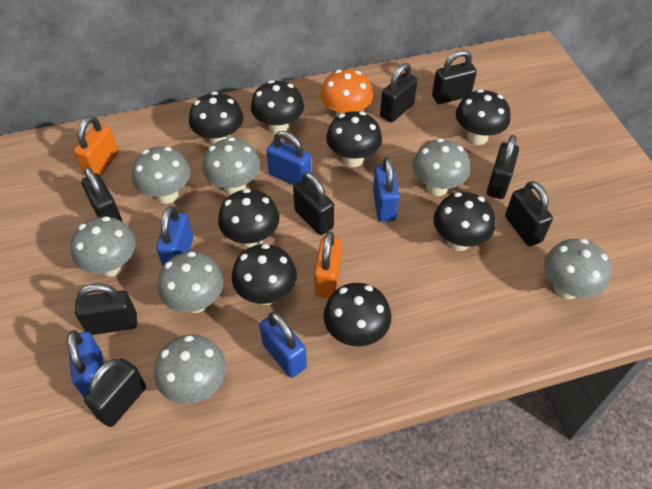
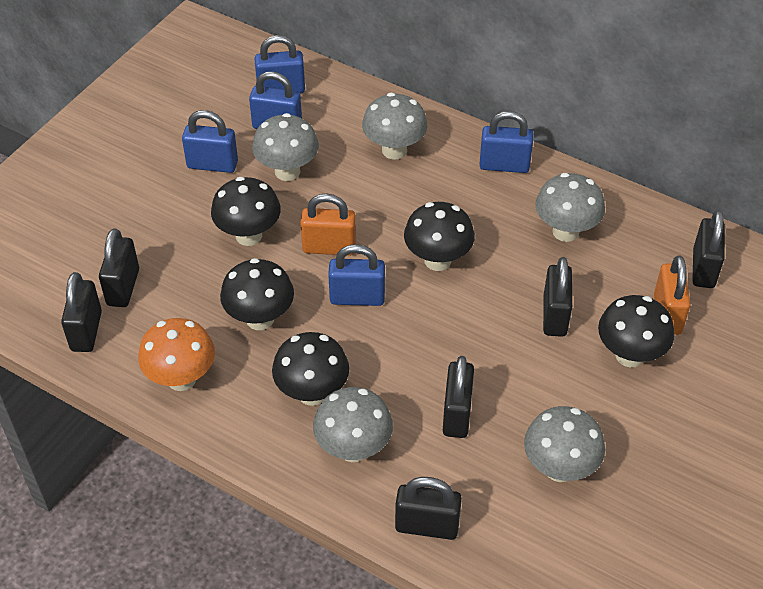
black mushroom: 8 -> 5
black padlock: 8 -> 6
grey mushroom: 7 -> 5

